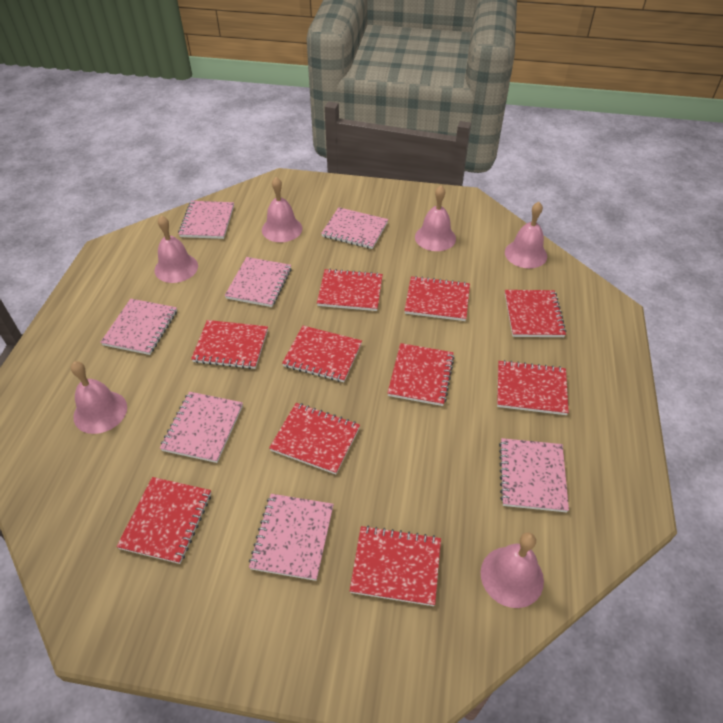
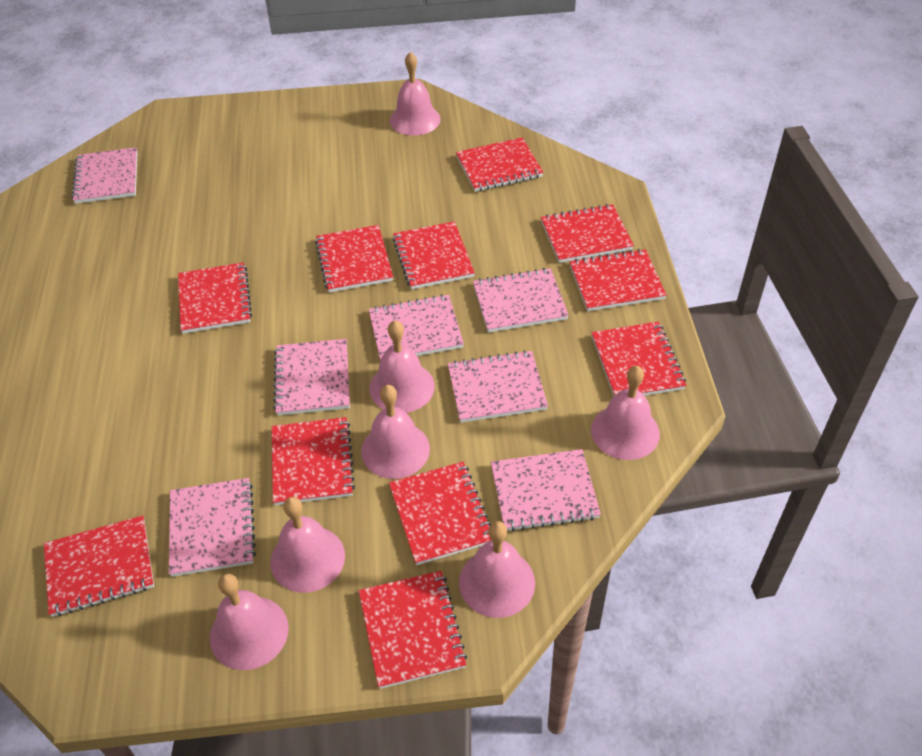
pink bell: 6 -> 7
red notebook: 10 -> 11

